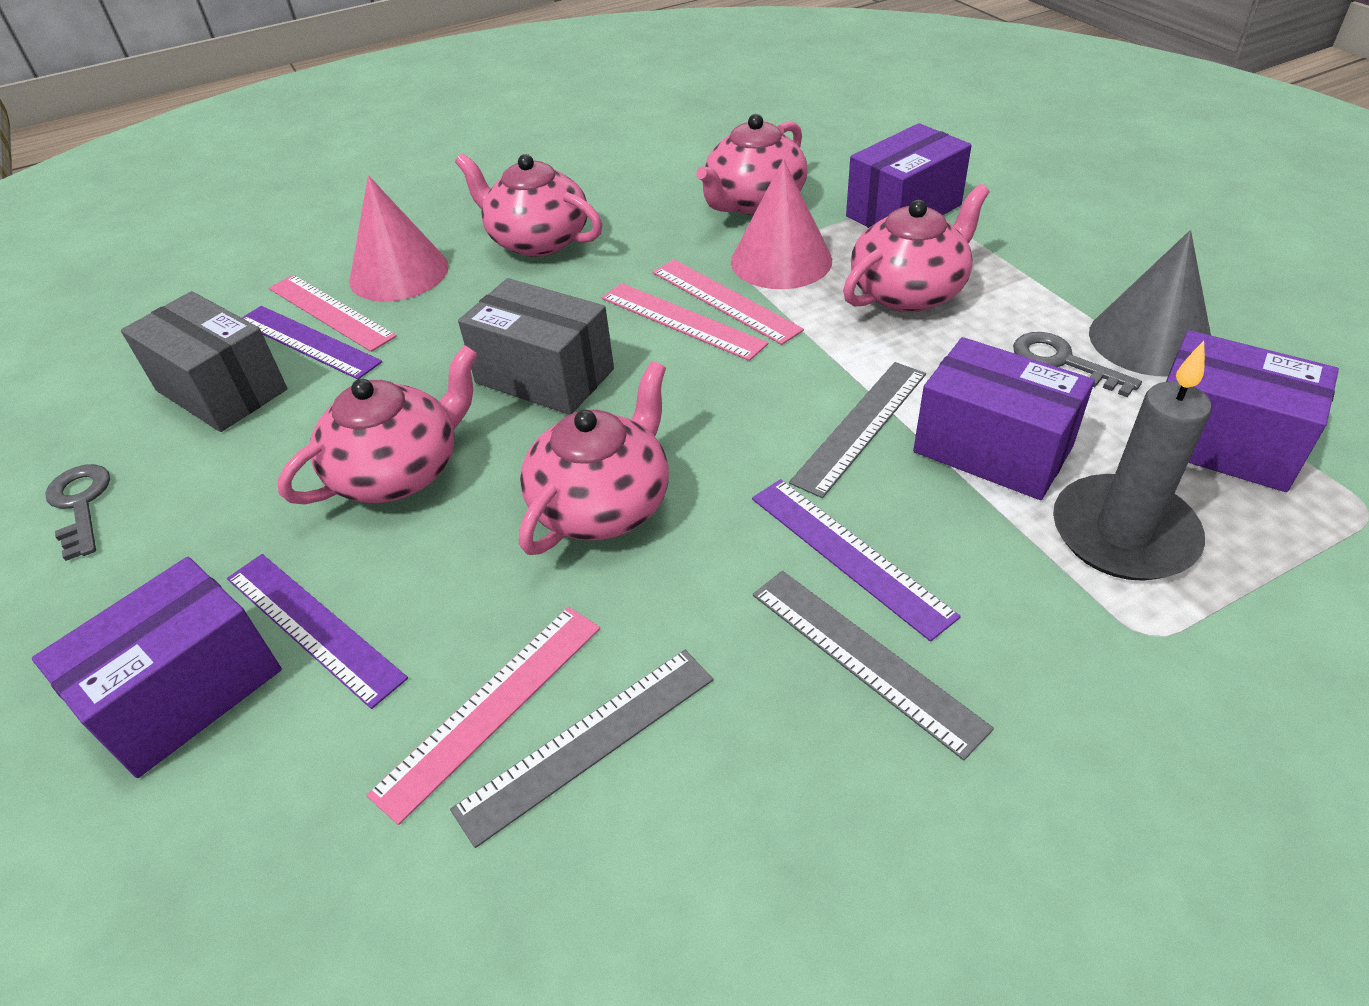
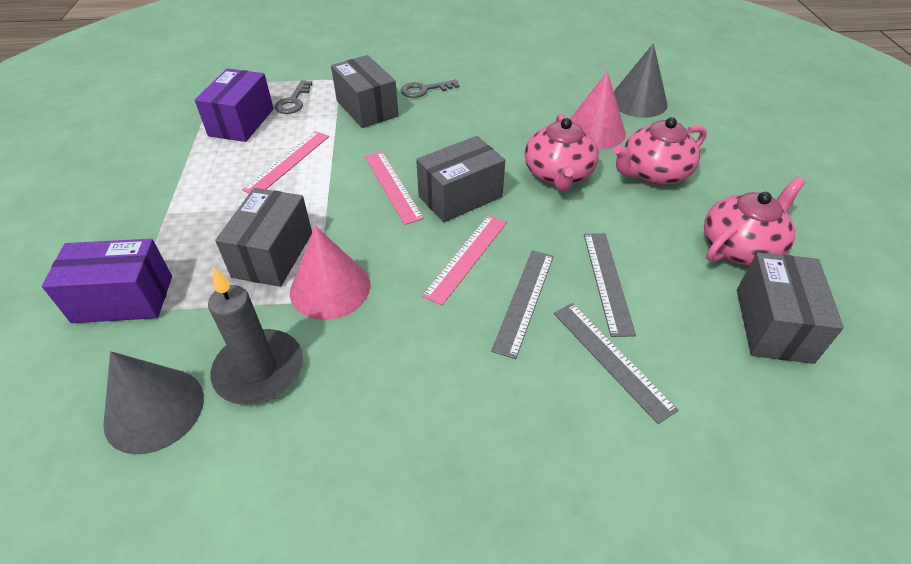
grey box: 2 -> 4
grey cone: 1 -> 2
pink ruler: 4 -> 3
pink teapot: 5 -> 3
purple box: 4 -> 2
purple ruler: 3 -> 0

